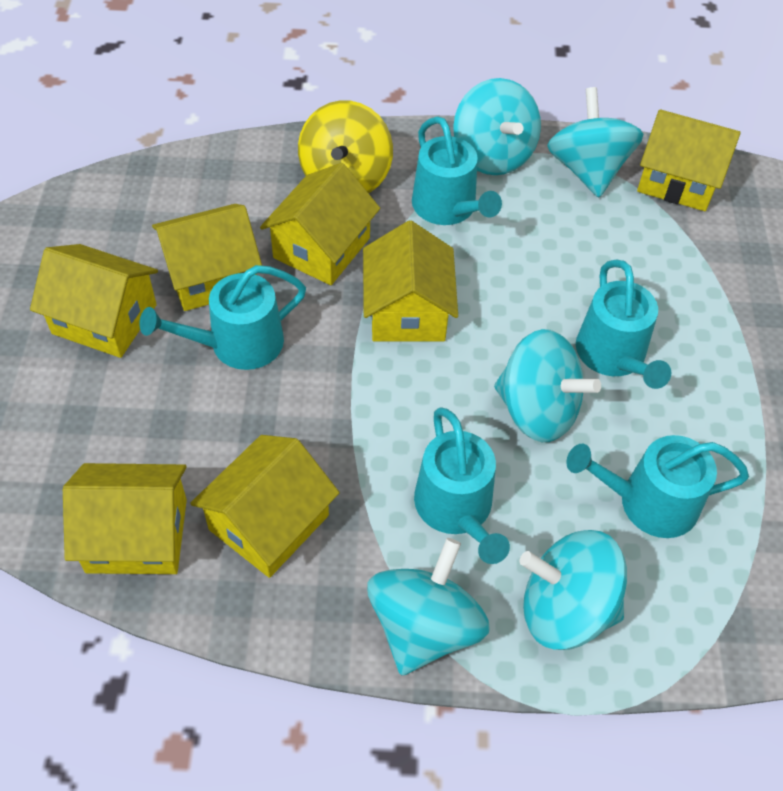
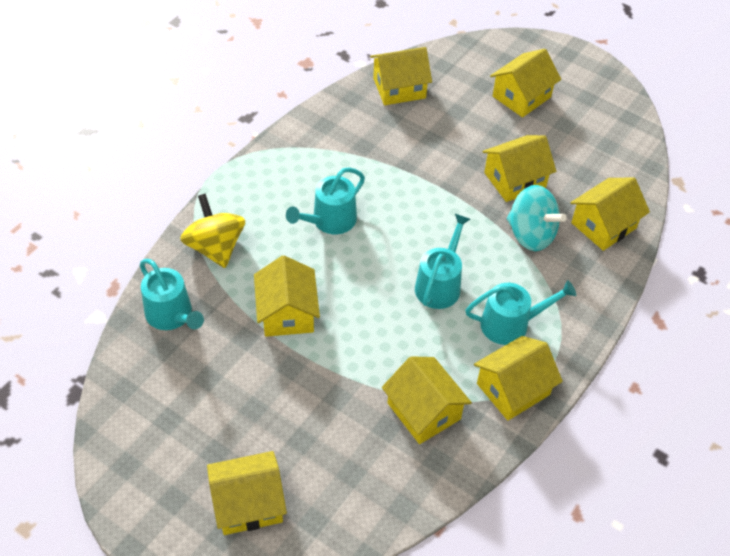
turquoise spinning top: 5 -> 1
turquoise watering can: 5 -> 4
yellow house: 7 -> 8

